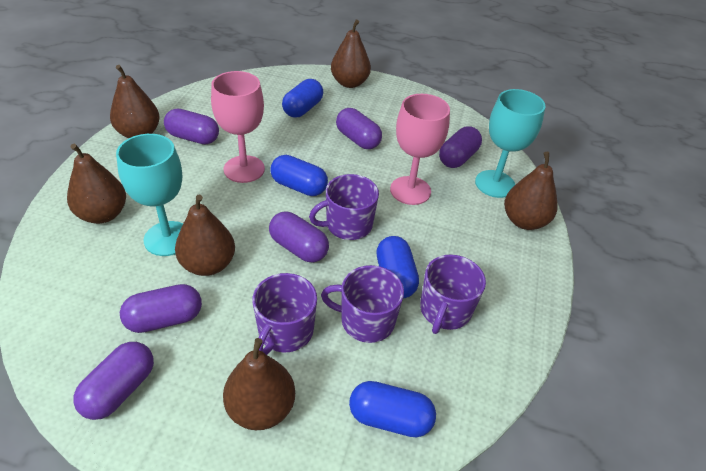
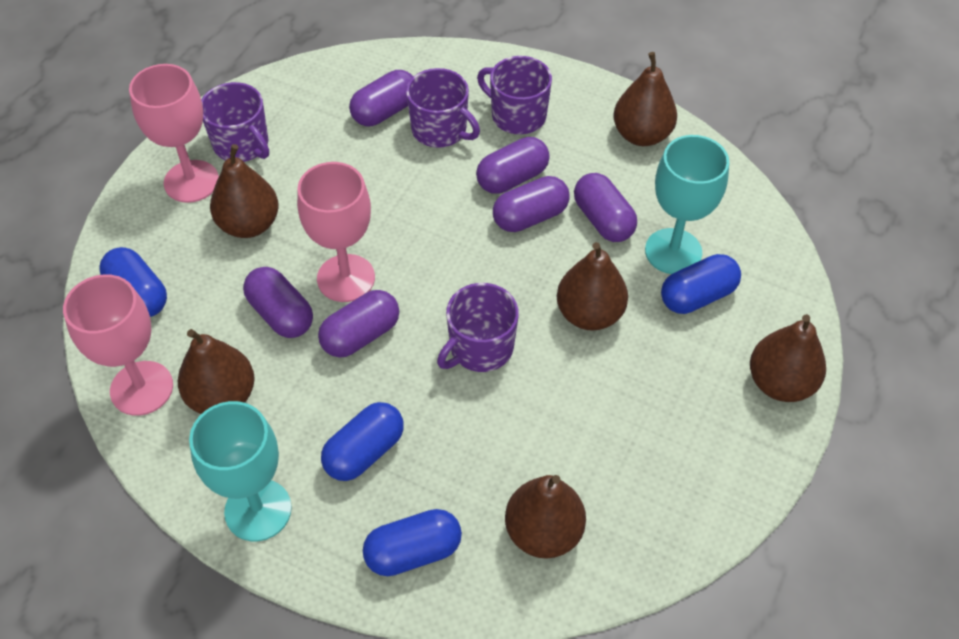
pink goblet: 2 -> 3

